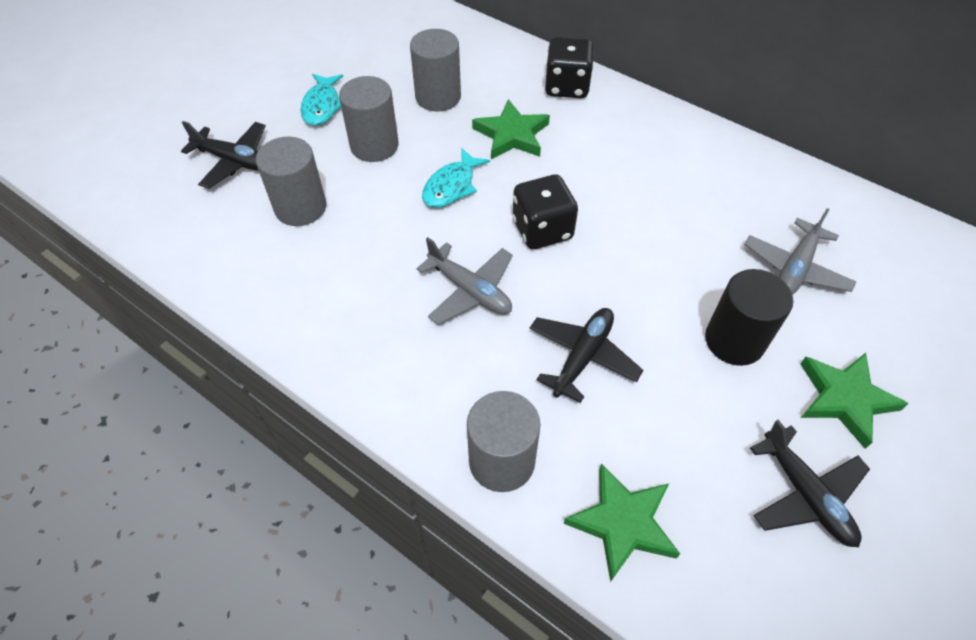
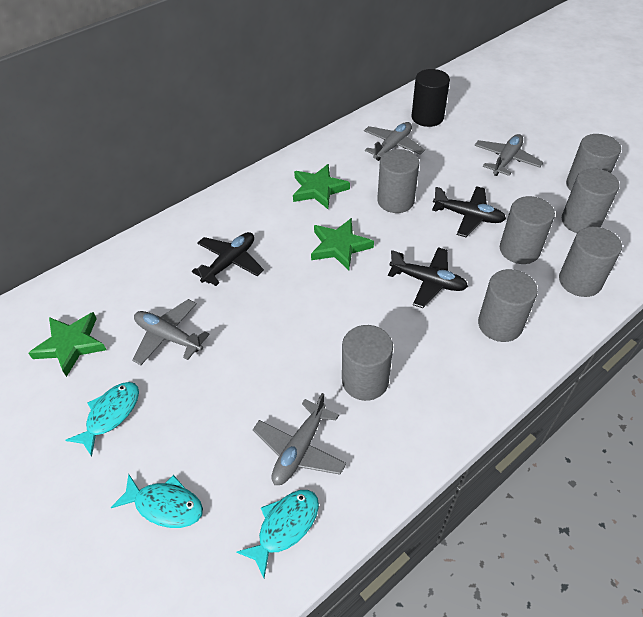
black dice: 2 -> 0
grey cylinder: 4 -> 7
grey plane: 2 -> 4
turquoise fish: 2 -> 3

